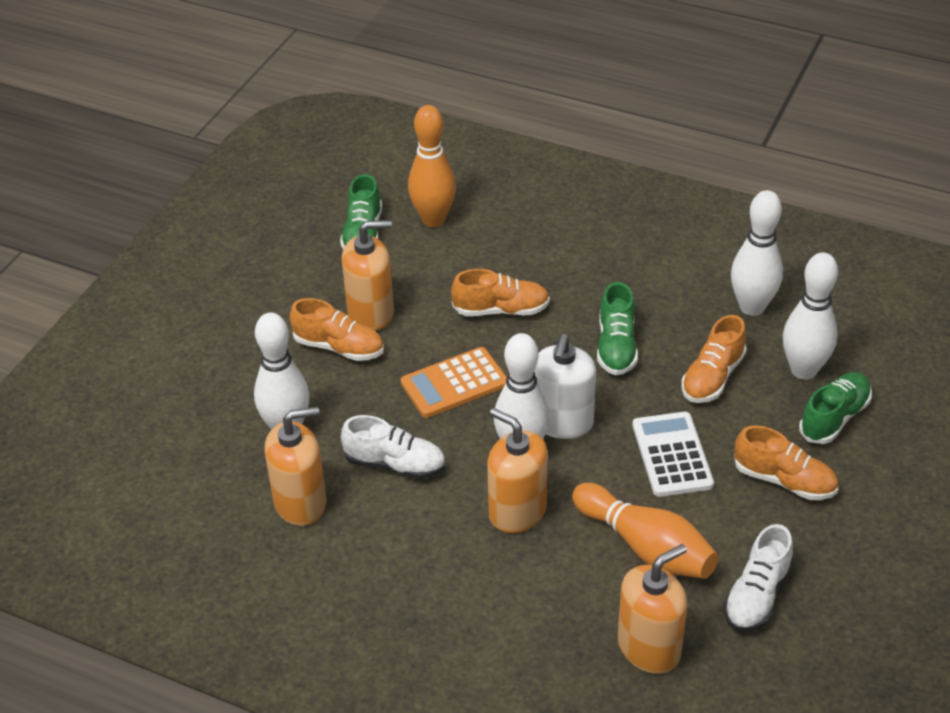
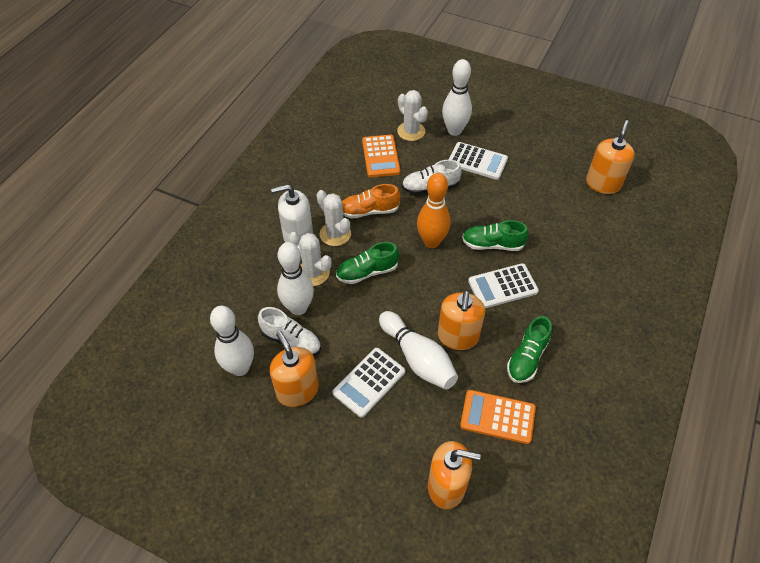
orange bowling pin: 2 -> 1
orange calculator: 1 -> 2
orange shoe: 4 -> 1
white cactus: 0 -> 3
white calculator: 1 -> 3

